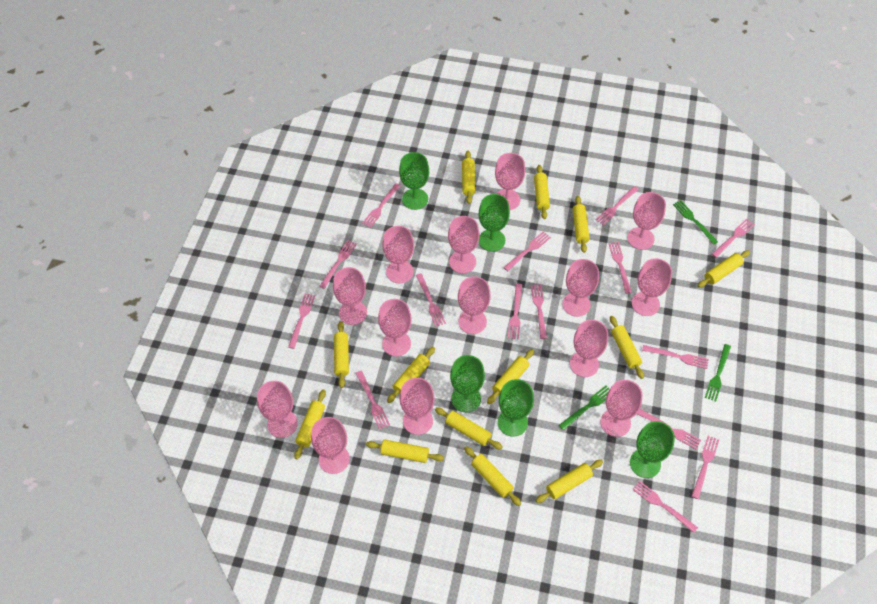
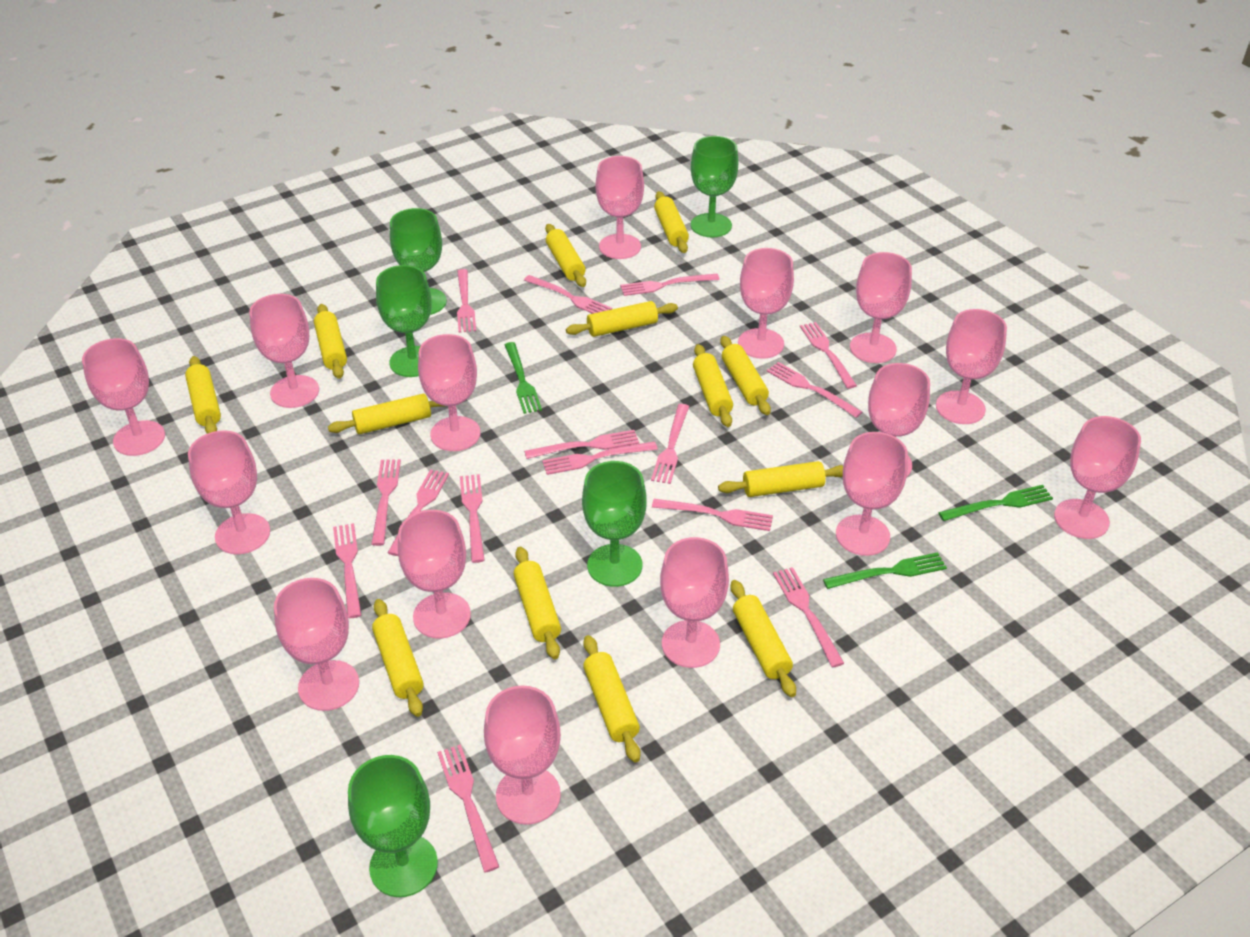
pink goblet: 14 -> 15

